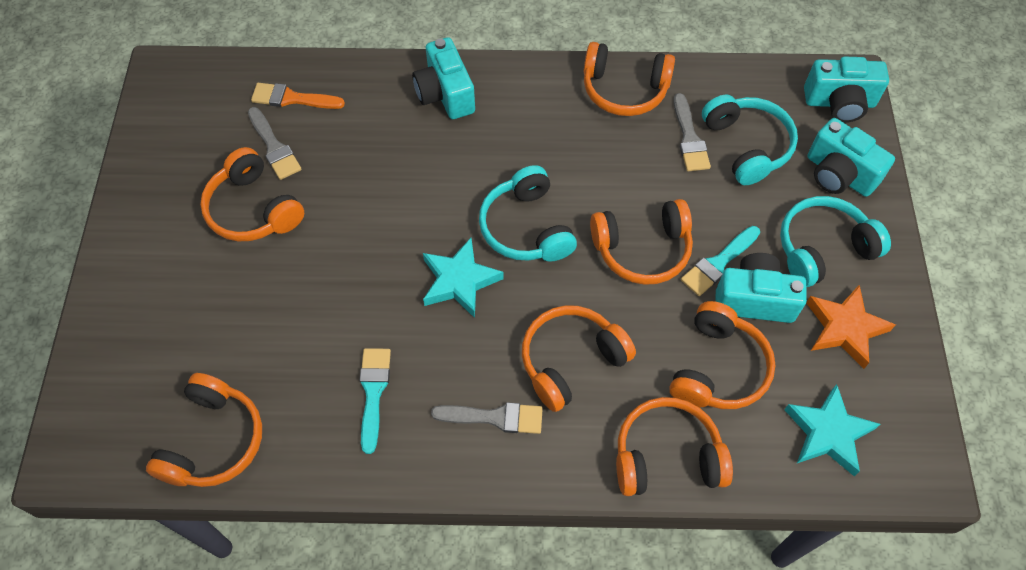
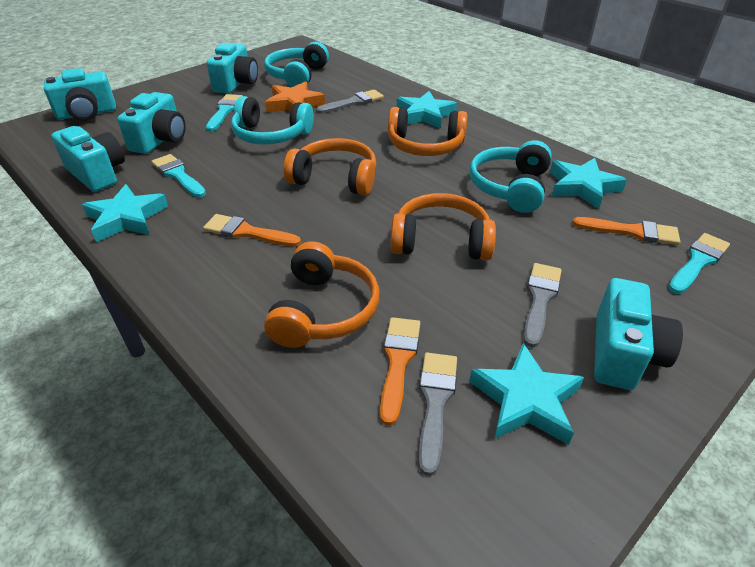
orange brush: 1 -> 3
orange headphones: 7 -> 4
turquoise brush: 2 -> 3
turquoise camera: 4 -> 5
turquoise star: 2 -> 4

